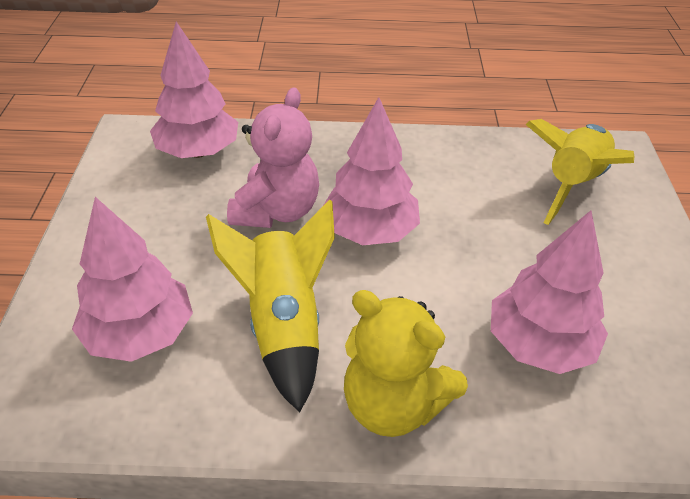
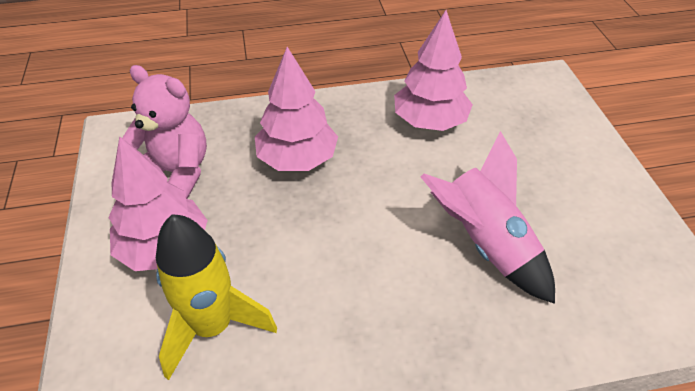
pink rocket: 0 -> 1
pink tree: 4 -> 3
yellow rocket: 2 -> 1
yellow teddy bear: 1 -> 0

